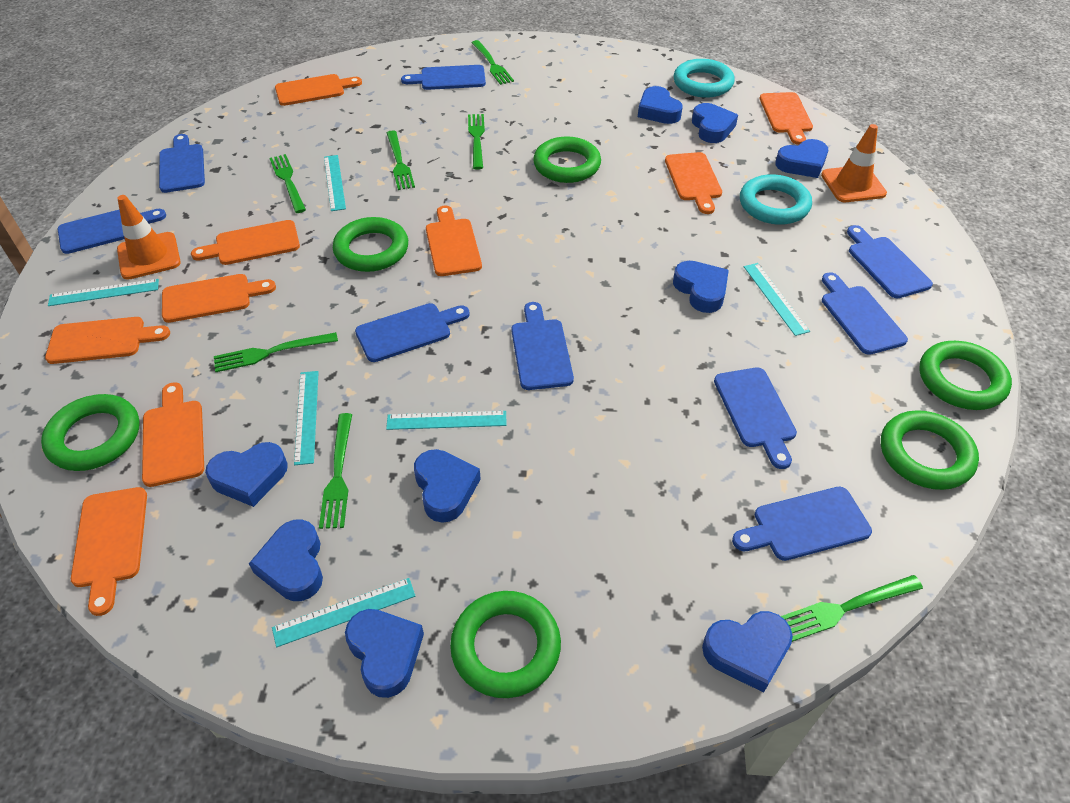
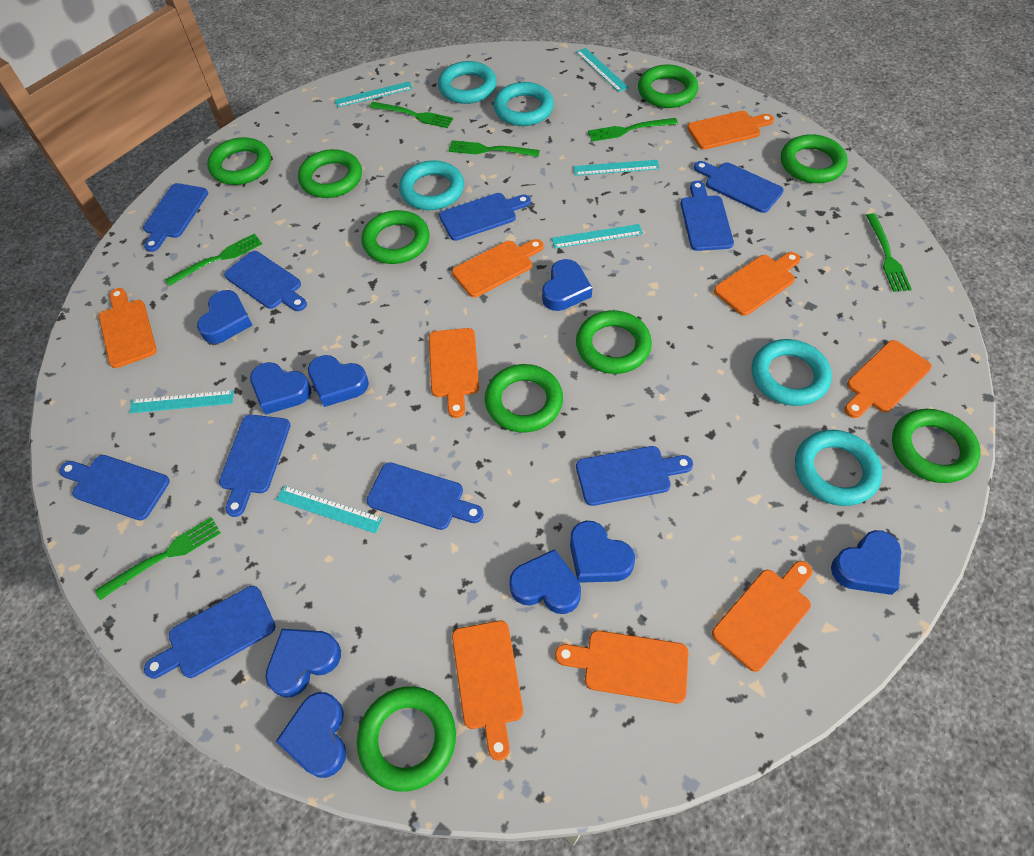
blue cutting board: 9 -> 10
green fork: 7 -> 6
green ring: 6 -> 9
orange traffic cone: 2 -> 0
turquoise ring: 2 -> 5

